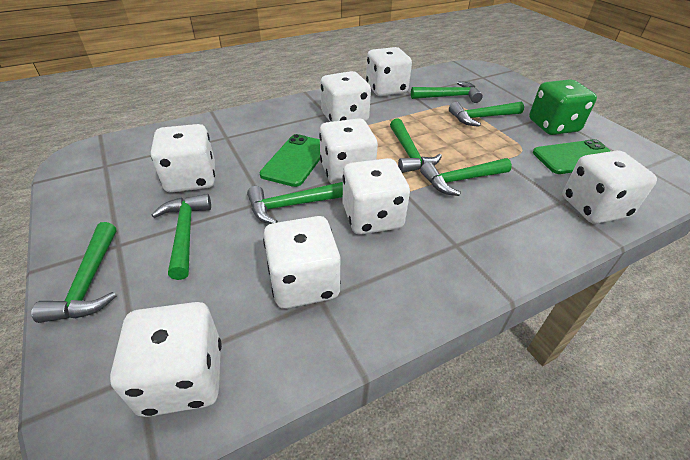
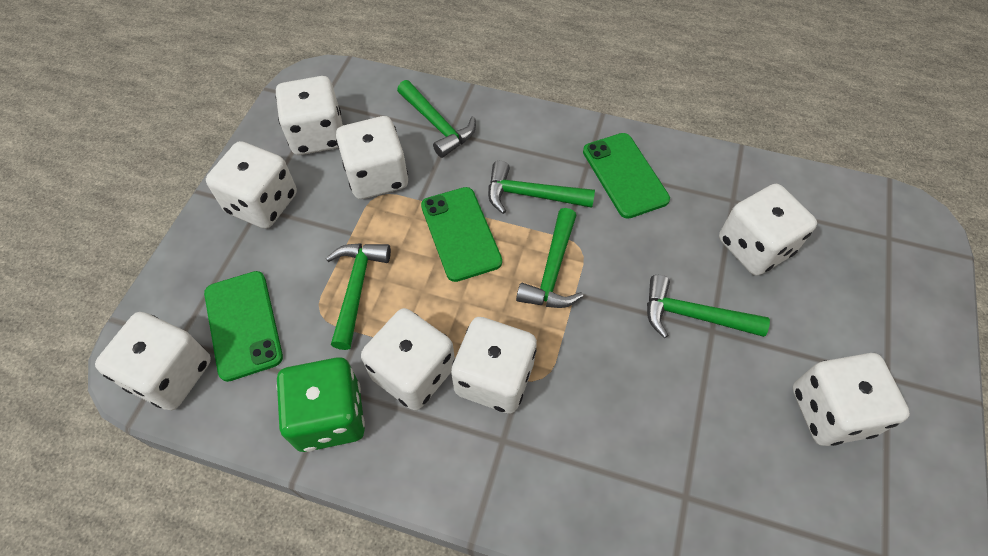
green hammer: 7 -> 5
green phone: 2 -> 3

